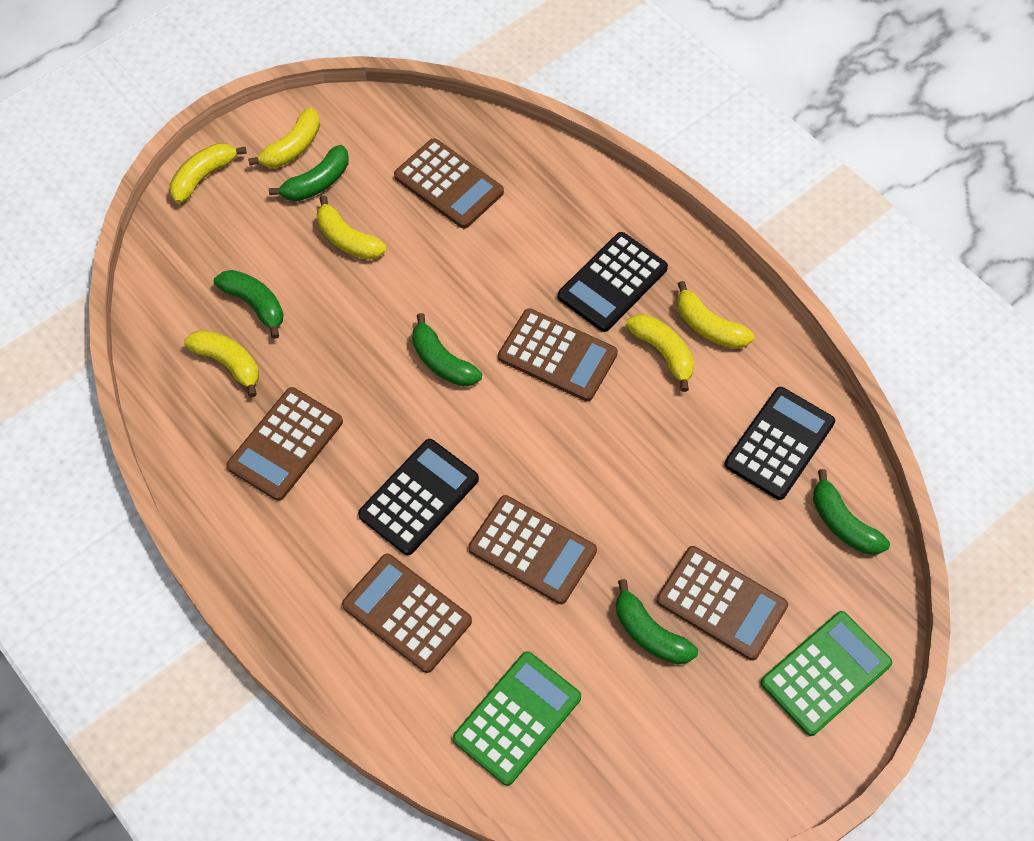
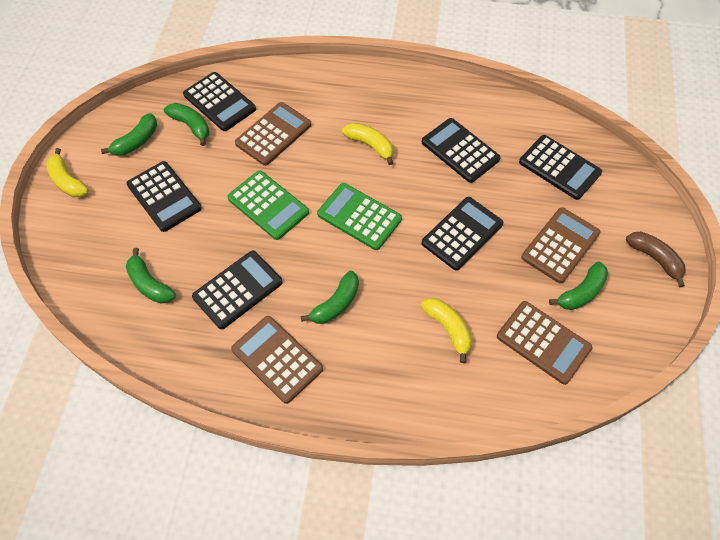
black calculator: 3 -> 6
brown banana: 0 -> 1
brown calculator: 6 -> 4
yellow banana: 6 -> 3

